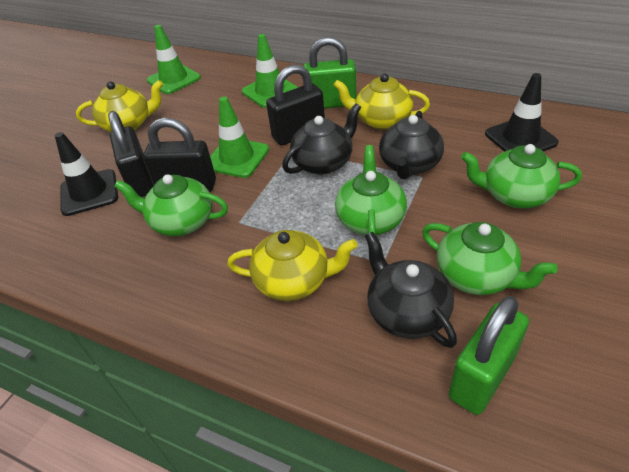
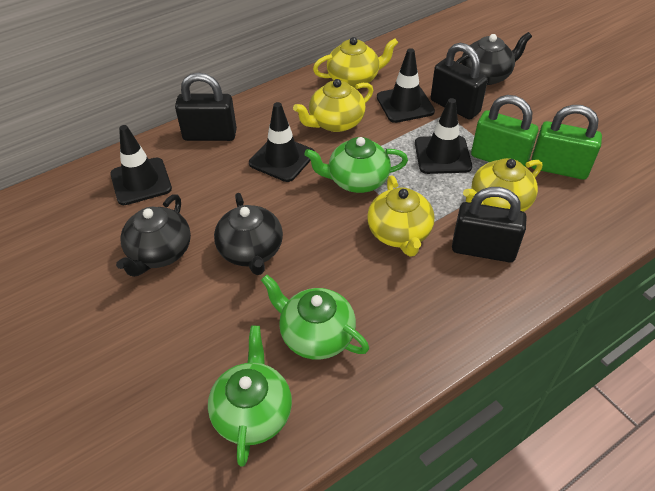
black traffic cone: 2 -> 4
green teapot: 4 -> 3
green traffic cone: 3 -> 0
yellow teapot: 3 -> 4

